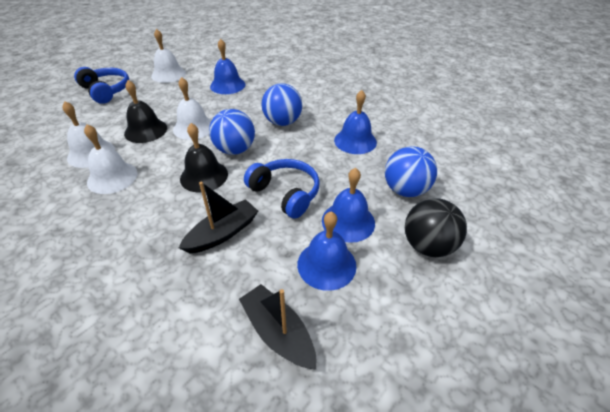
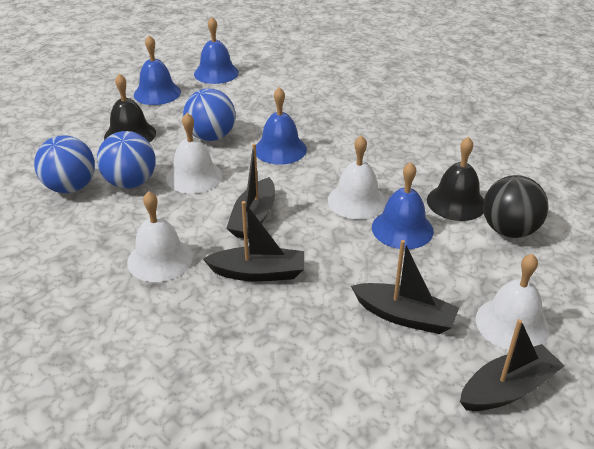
black boat: 2 -> 4
blue headphones: 2 -> 0

